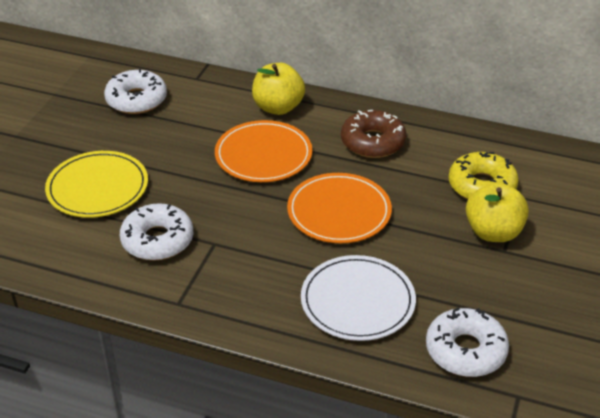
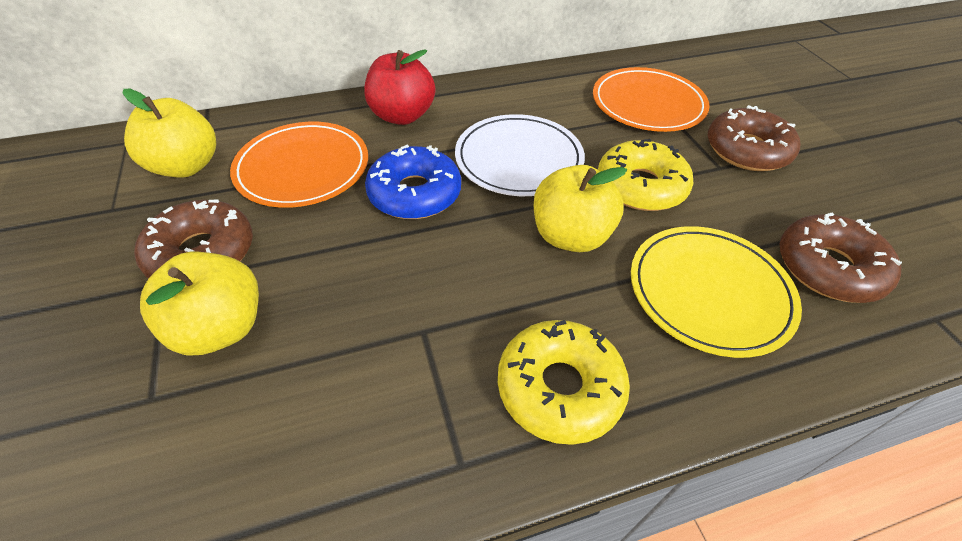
blue donut: 0 -> 1
brown donut: 1 -> 3
red apple: 0 -> 1
white donut: 3 -> 0
yellow apple: 2 -> 3
yellow donut: 1 -> 2

